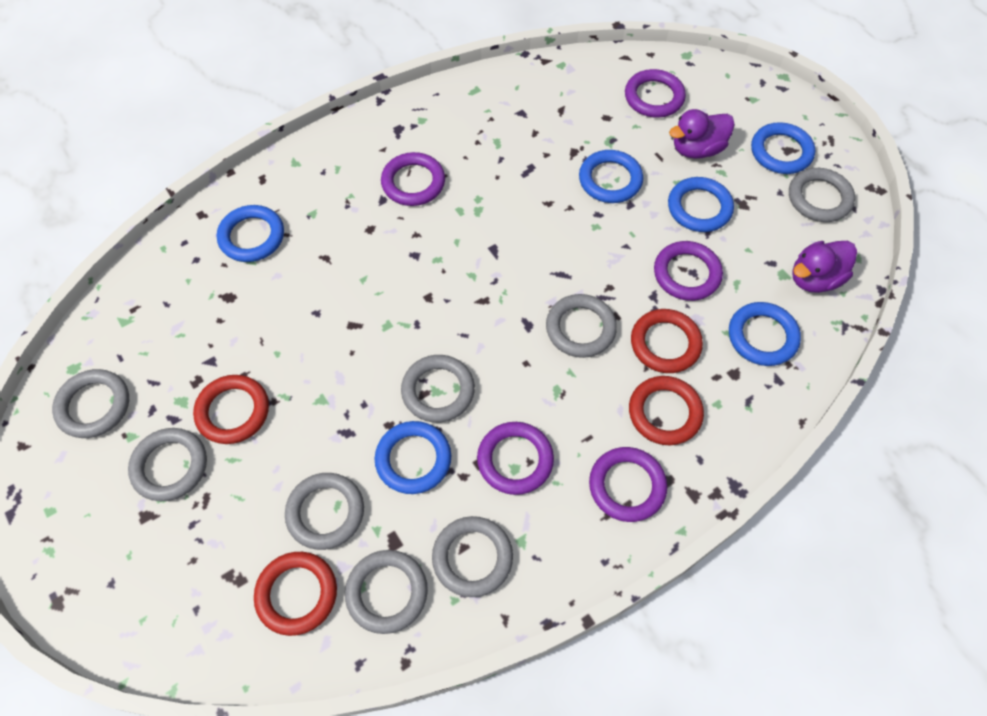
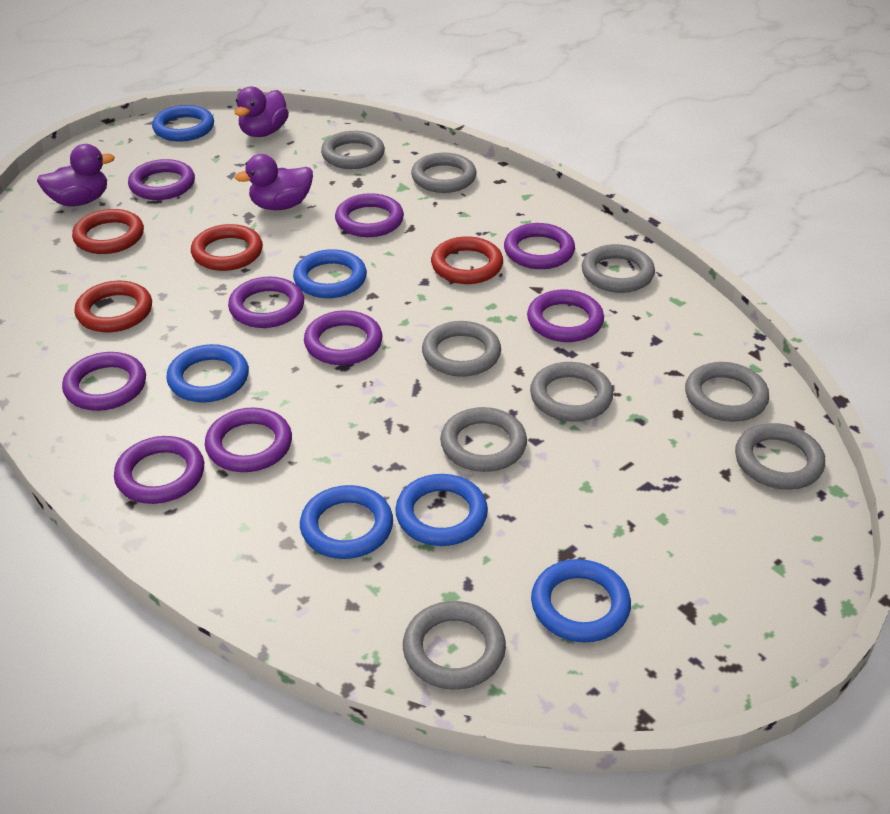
grey ring: 8 -> 9
purple duck: 2 -> 3
purple ring: 5 -> 9

